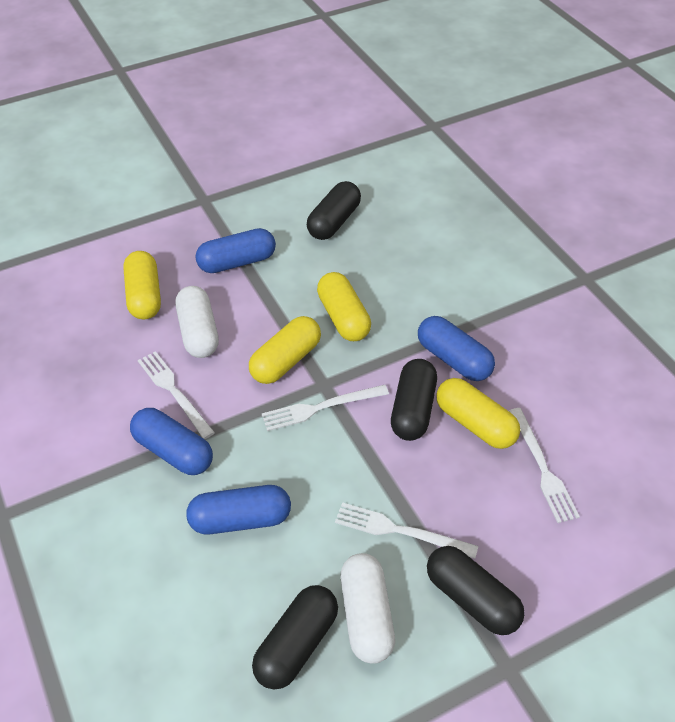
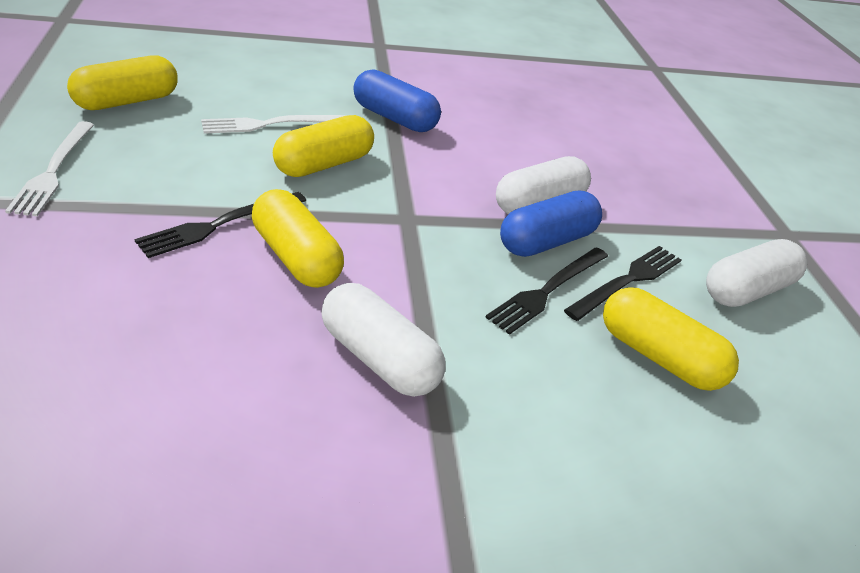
black capsule: 4 -> 0
black fork: 0 -> 3
blue capsule: 4 -> 2
white capsule: 2 -> 3
white fork: 4 -> 2

